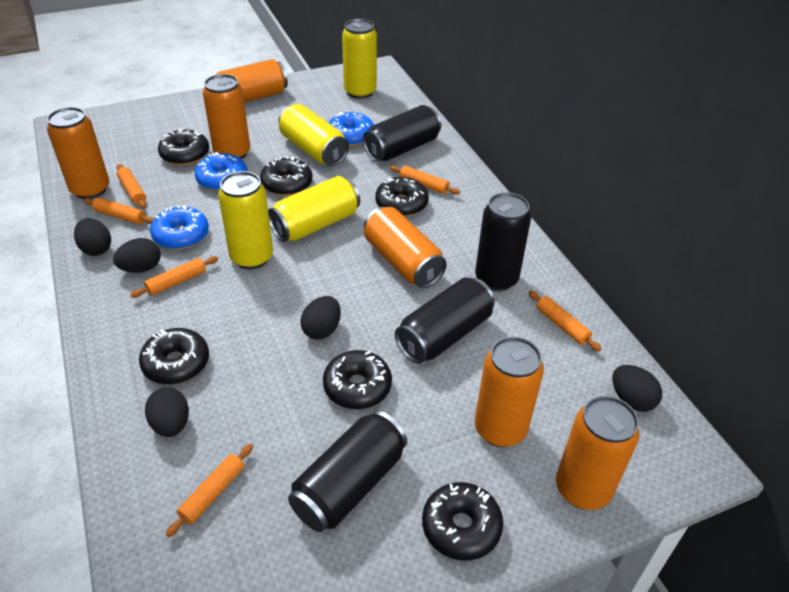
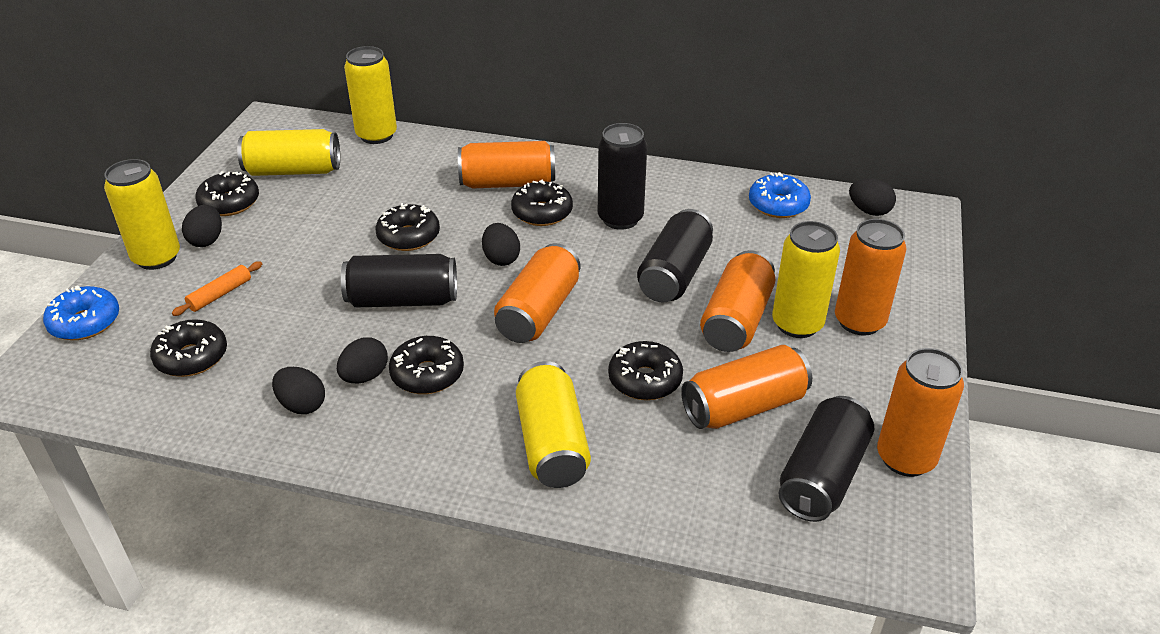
blue donut: 3 -> 2
orange rolling pin: 6 -> 1
yellow can: 4 -> 5

